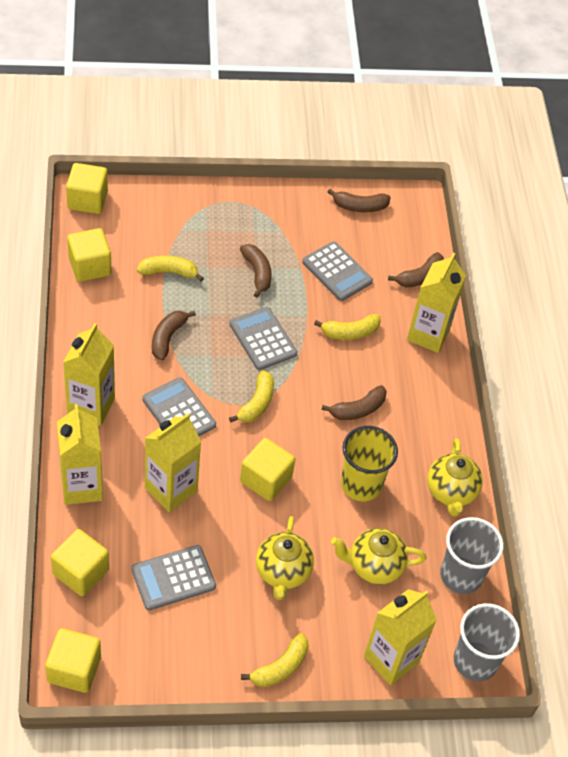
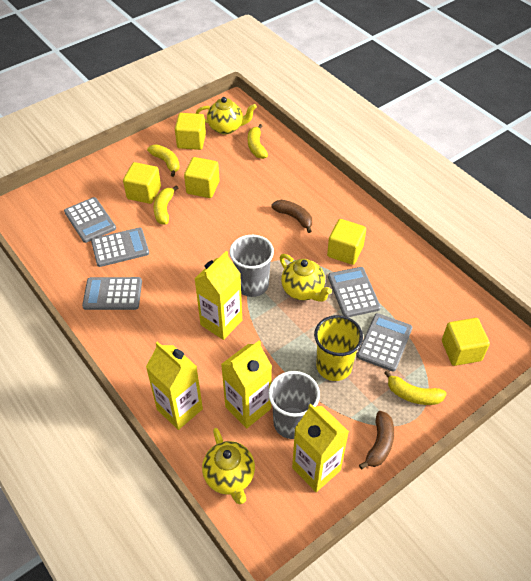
brown banana: 5 -> 2
grey calculator: 4 -> 5
yellow carton: 5 -> 4

